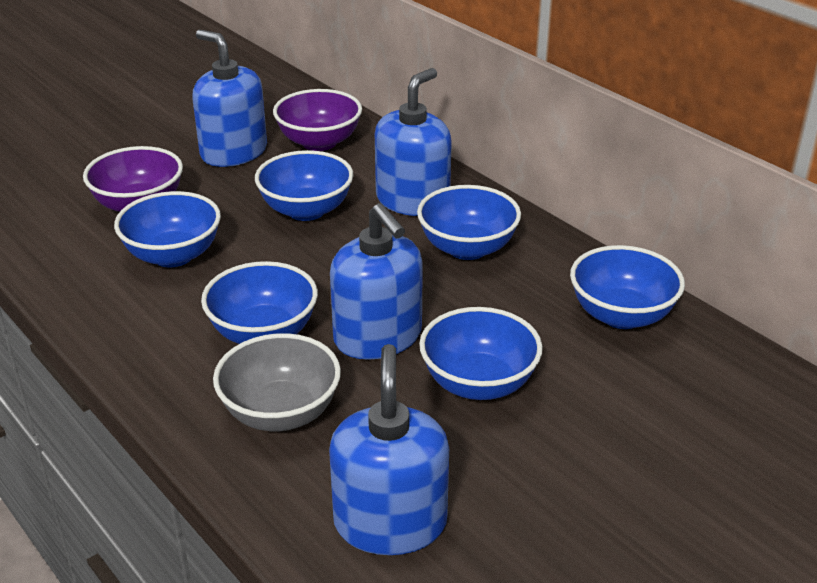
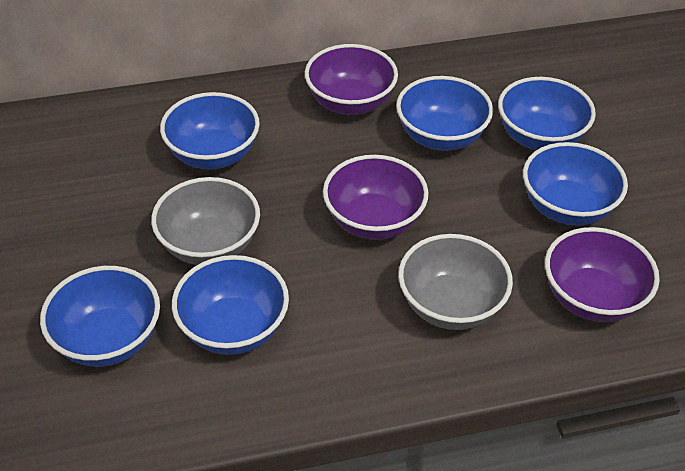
blue soap dispenser: 4 -> 0
grey bowl: 1 -> 2
purple bowl: 2 -> 3

